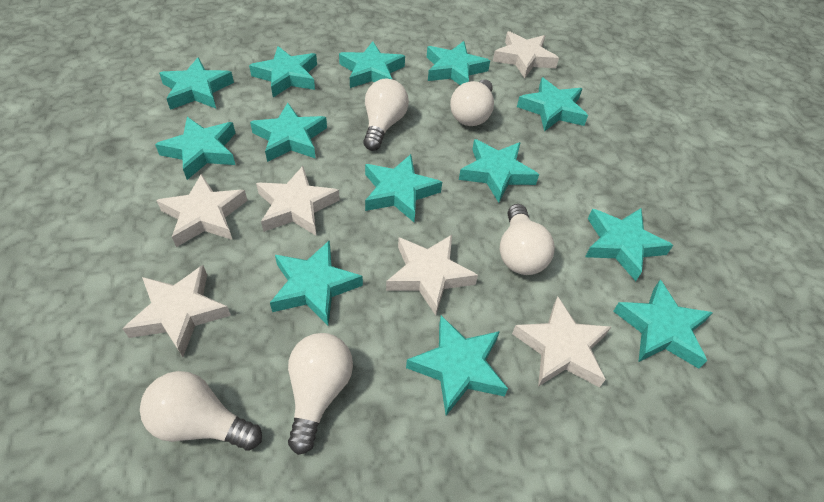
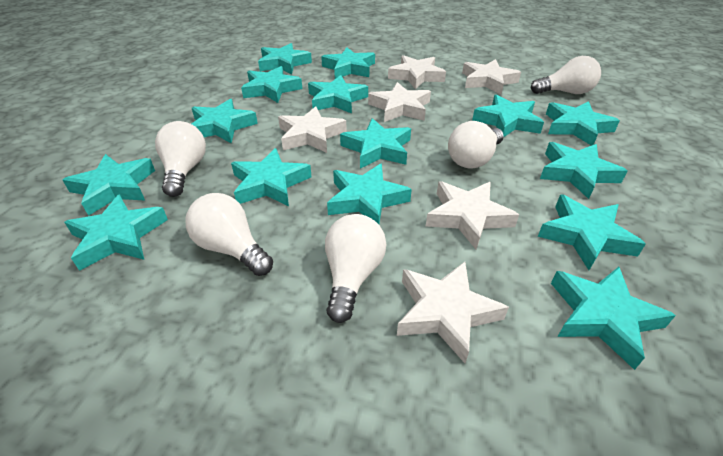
turquoise star: 13 -> 15

